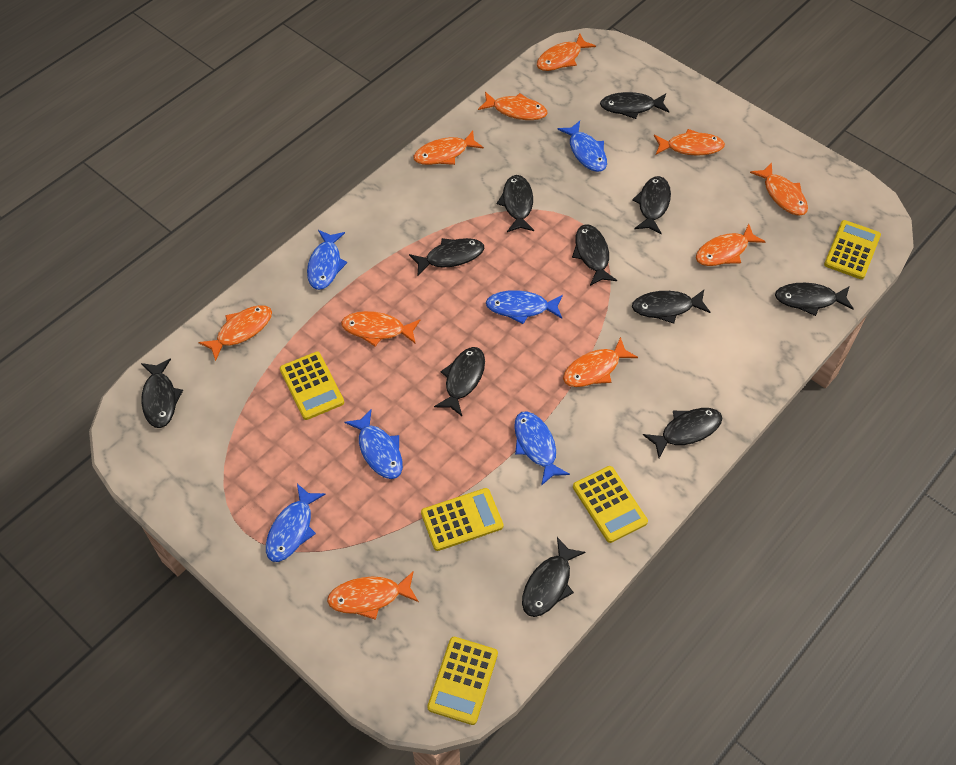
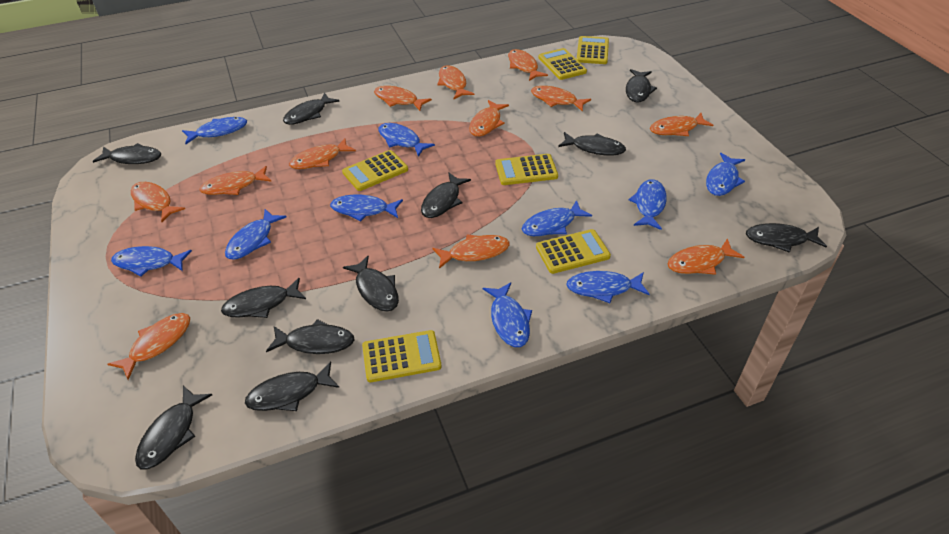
blue fish: 6 -> 10
orange fish: 10 -> 12
yellow calculator: 5 -> 6

